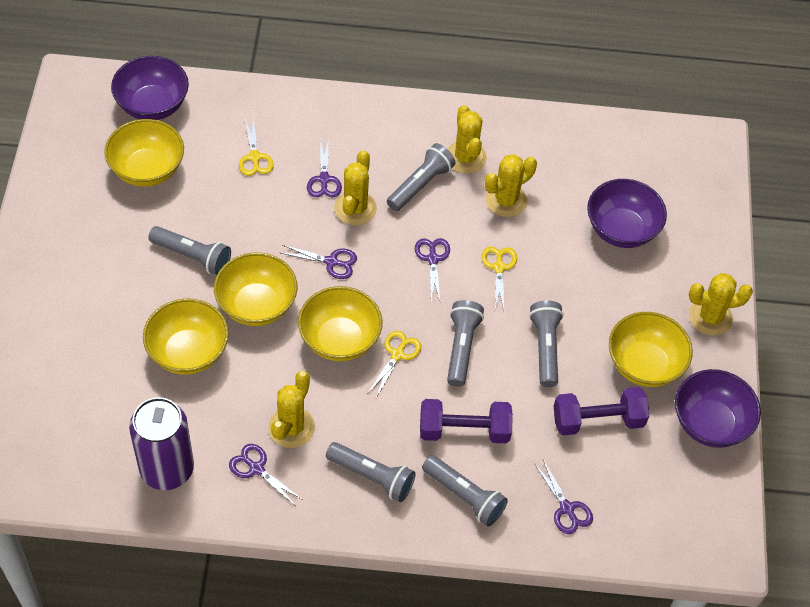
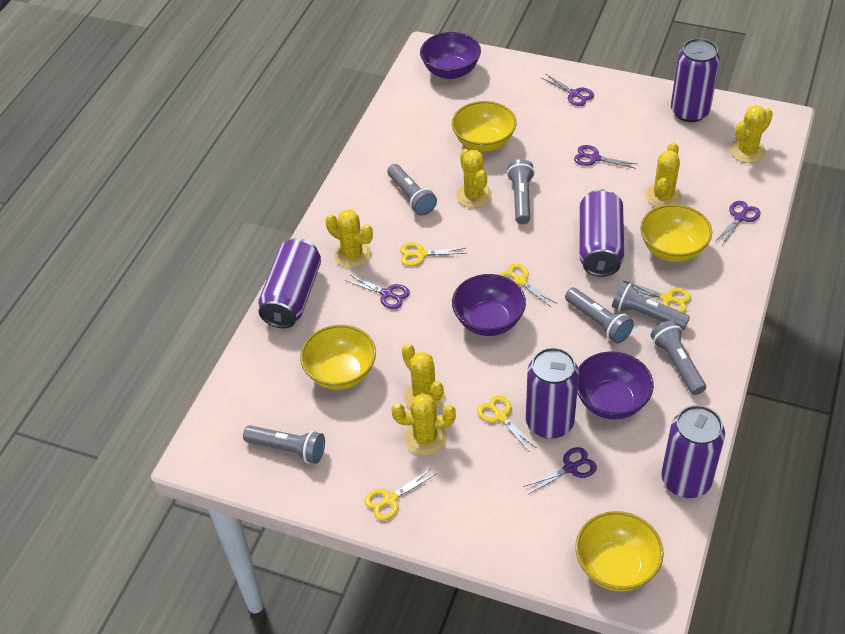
purple can: 1 -> 5
purple dumbbell: 2 -> 0
yellow bowl: 5 -> 4
yellow cactus: 5 -> 6
yellow scissors: 3 -> 5

